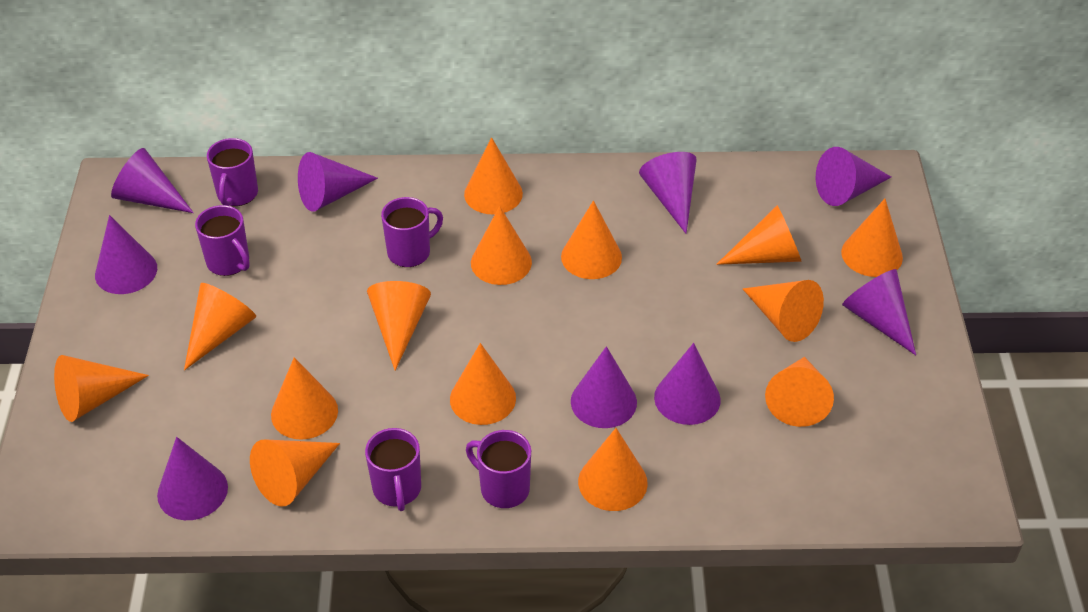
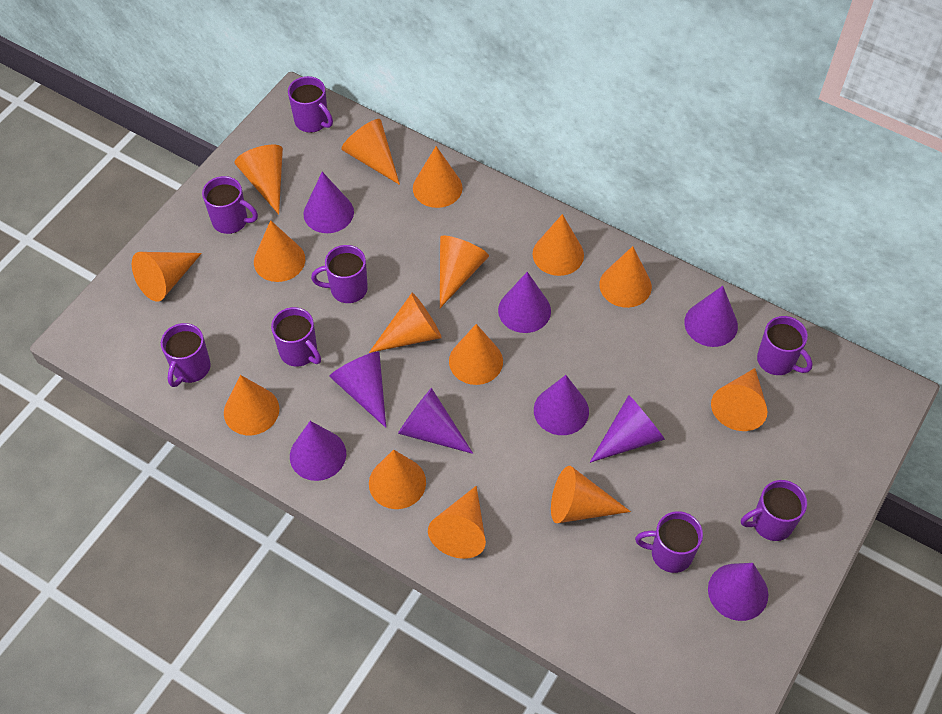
orange cone: 14 -> 15
purple mug: 5 -> 8

